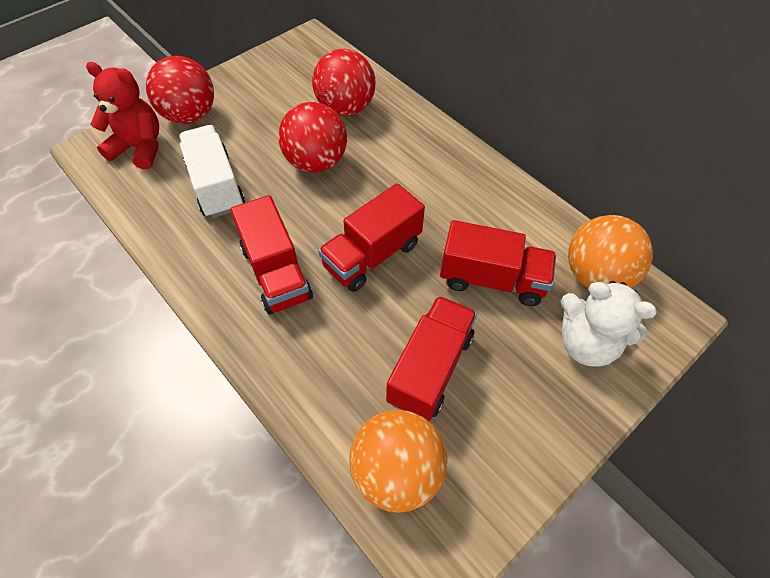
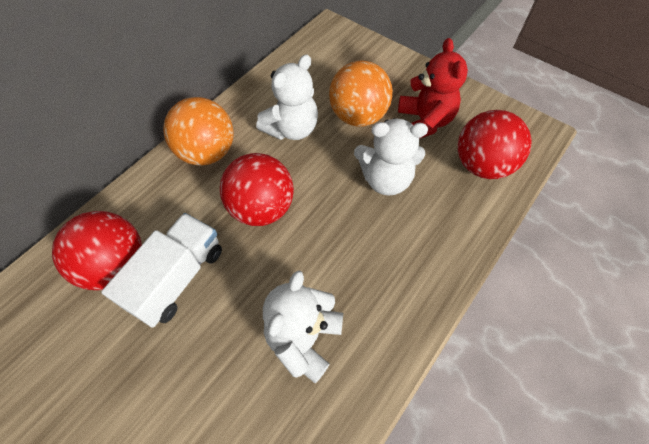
red truck: 4 -> 0
white teddy bear: 1 -> 3

